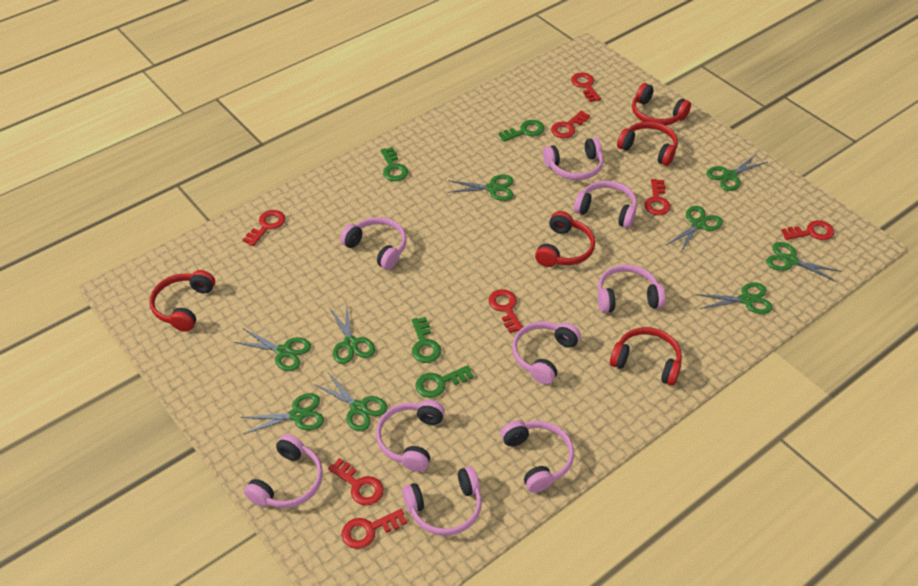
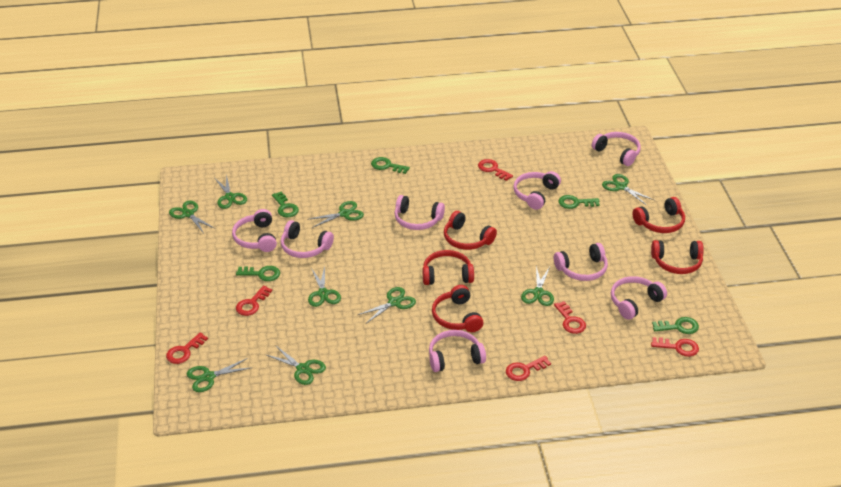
green key: 4 -> 5
pink headphones: 9 -> 8
red key: 8 -> 6

